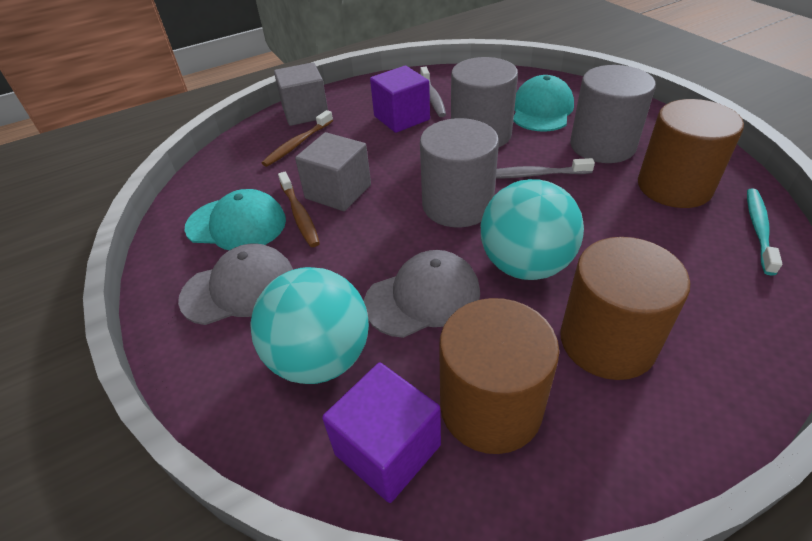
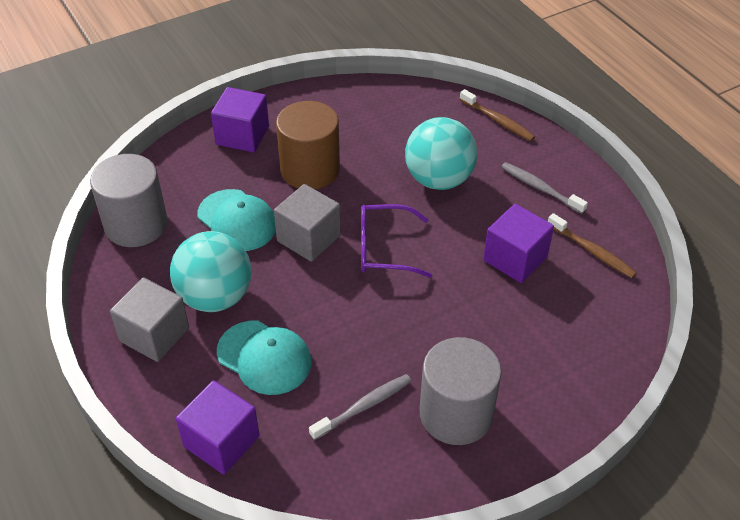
brown cylinder: 3 -> 1
grey cap: 2 -> 0
grey cylinder: 3 -> 2
purple cube: 2 -> 3
purple glasses: 0 -> 1
turquoise toothbrush: 1 -> 0

